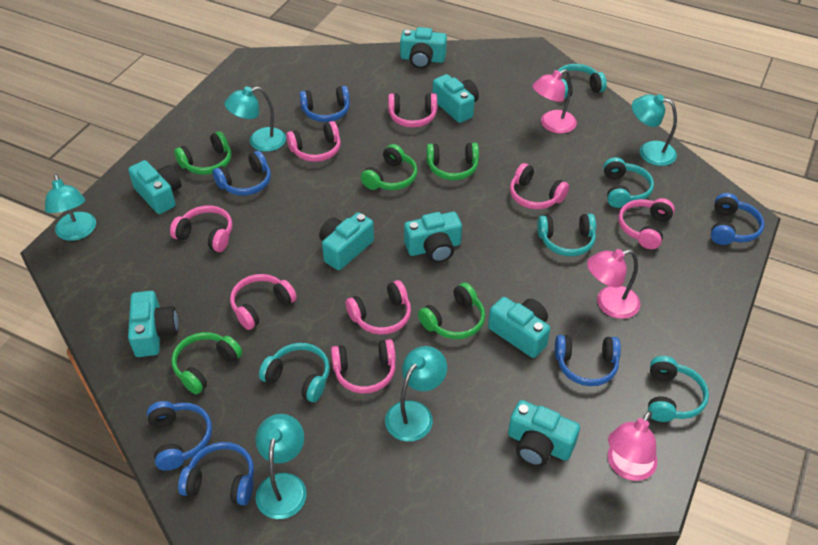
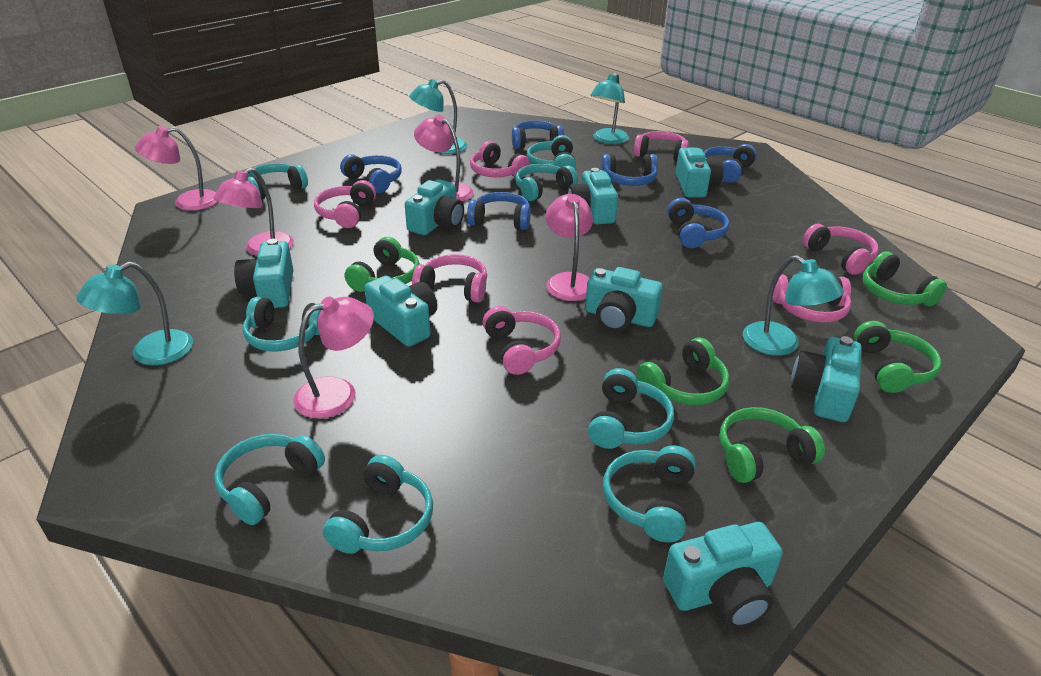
pink headphones: 8 -> 7
pink lamp: 3 -> 5
turquoise headphones: 5 -> 8
turquoise lamp: 5 -> 4

